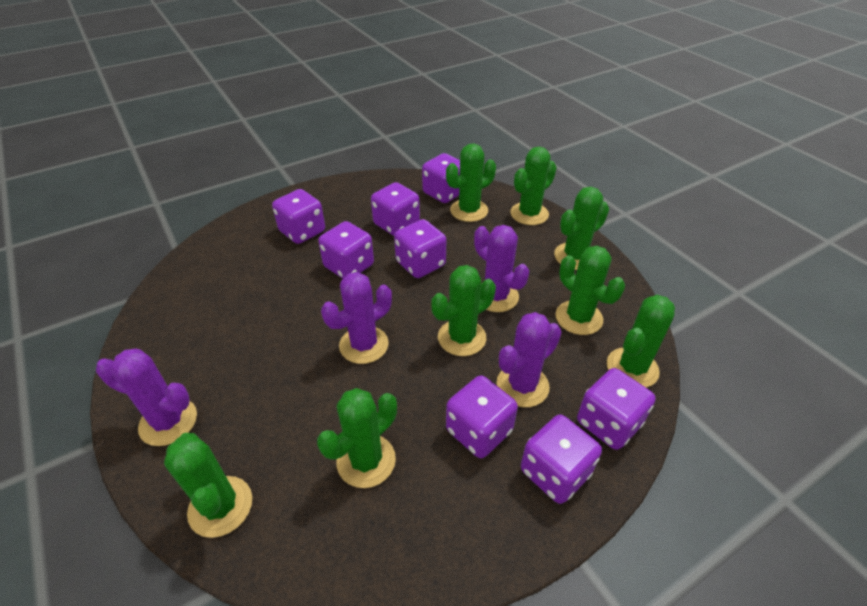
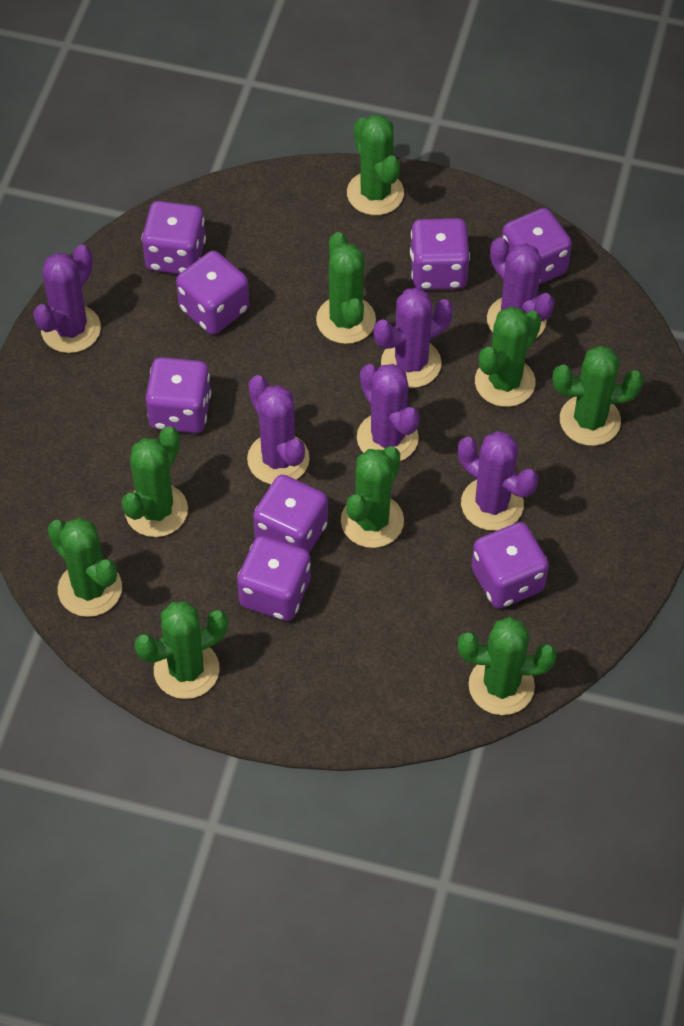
green cactus: 8 -> 9
purple cactus: 4 -> 6

